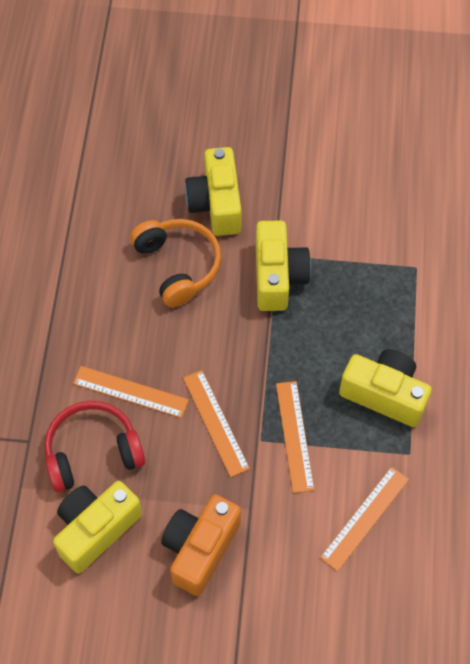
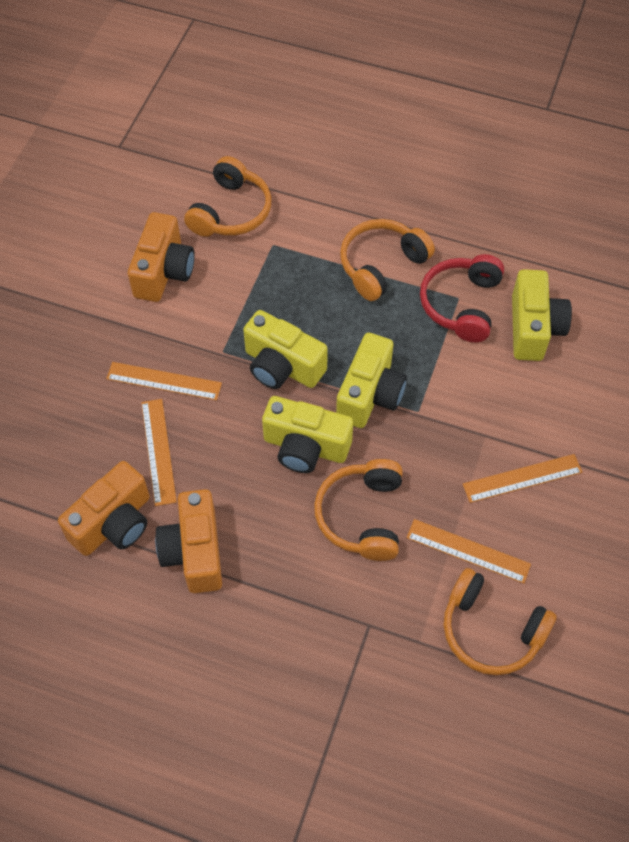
orange camera: 1 -> 3
orange headphones: 1 -> 4

